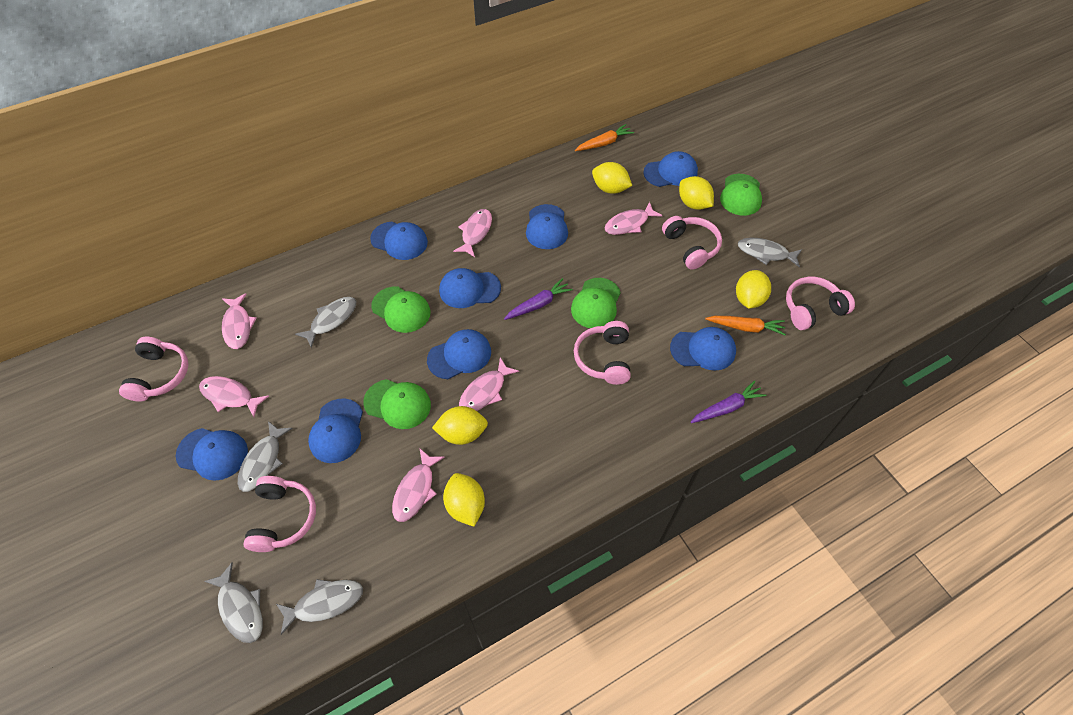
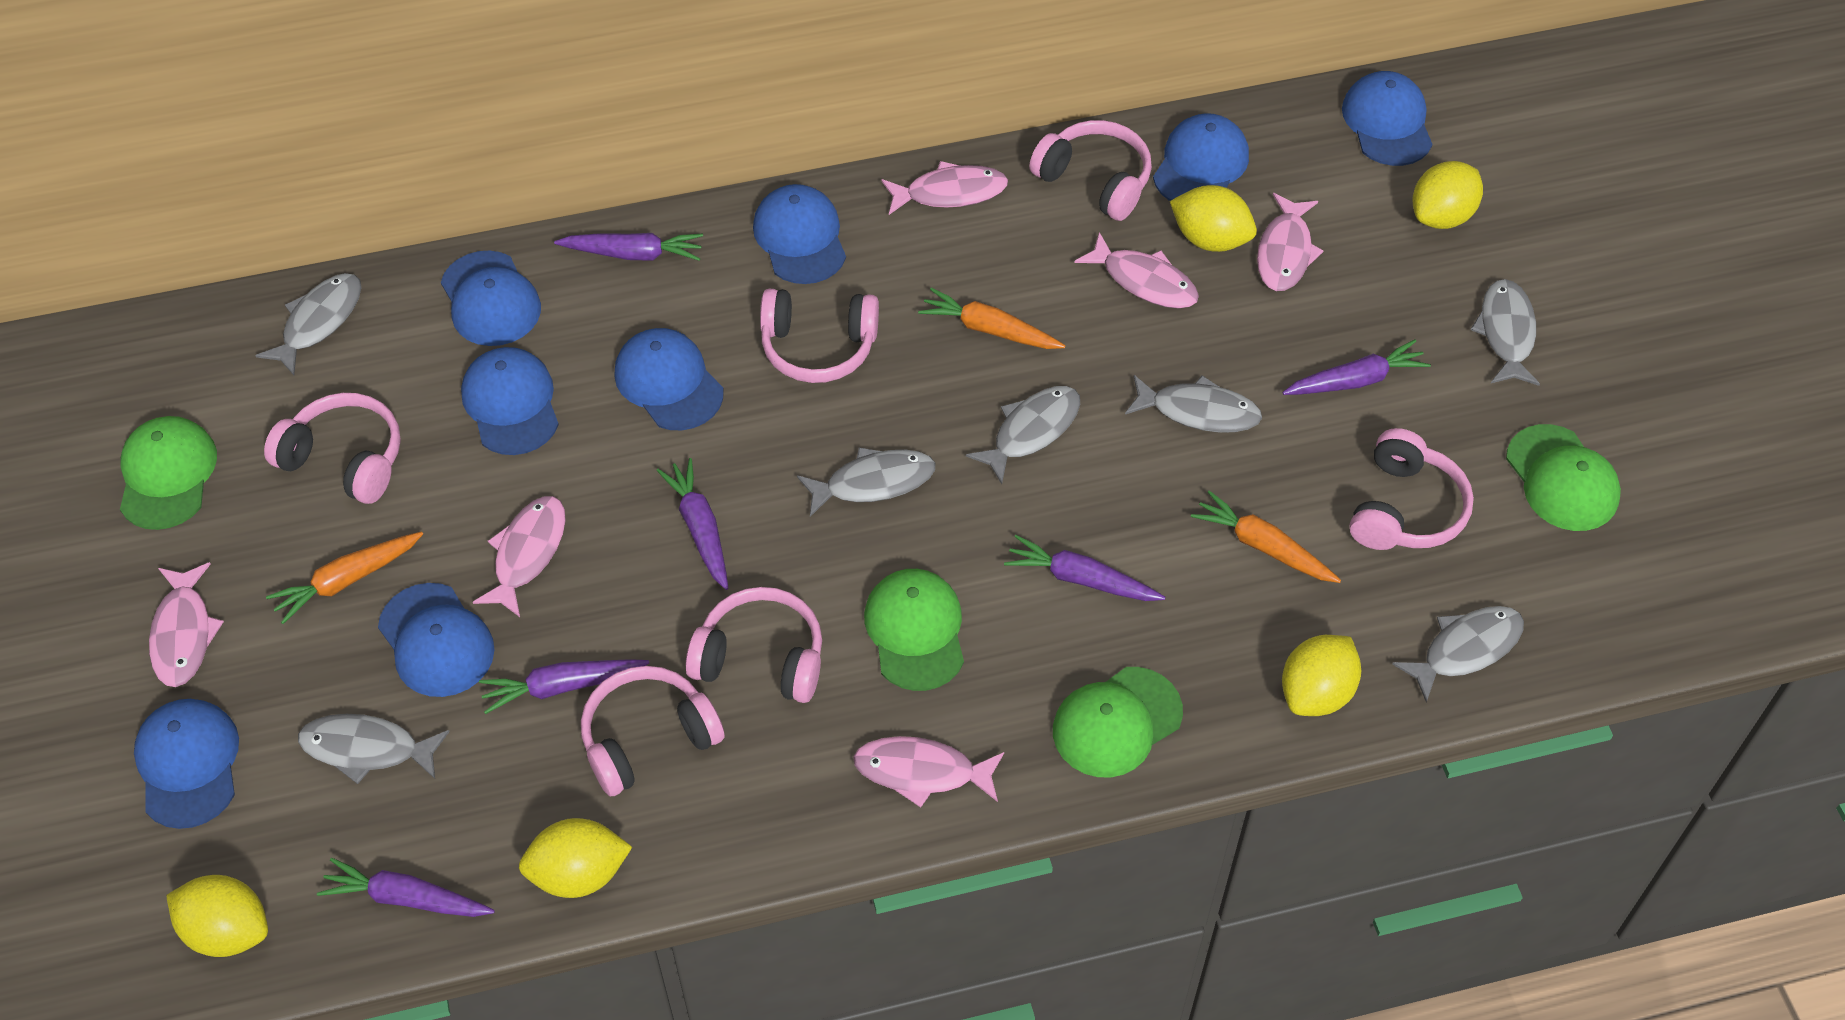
grey fish: 5 -> 7
orange carrot: 2 -> 3
pink headphones: 5 -> 6
purple carrot: 2 -> 6

